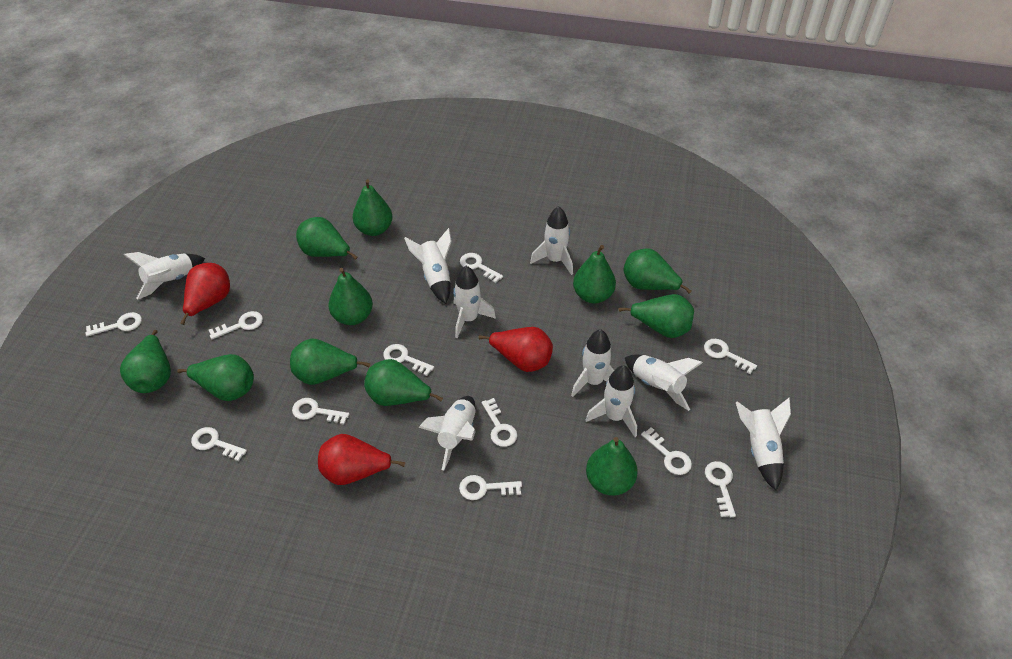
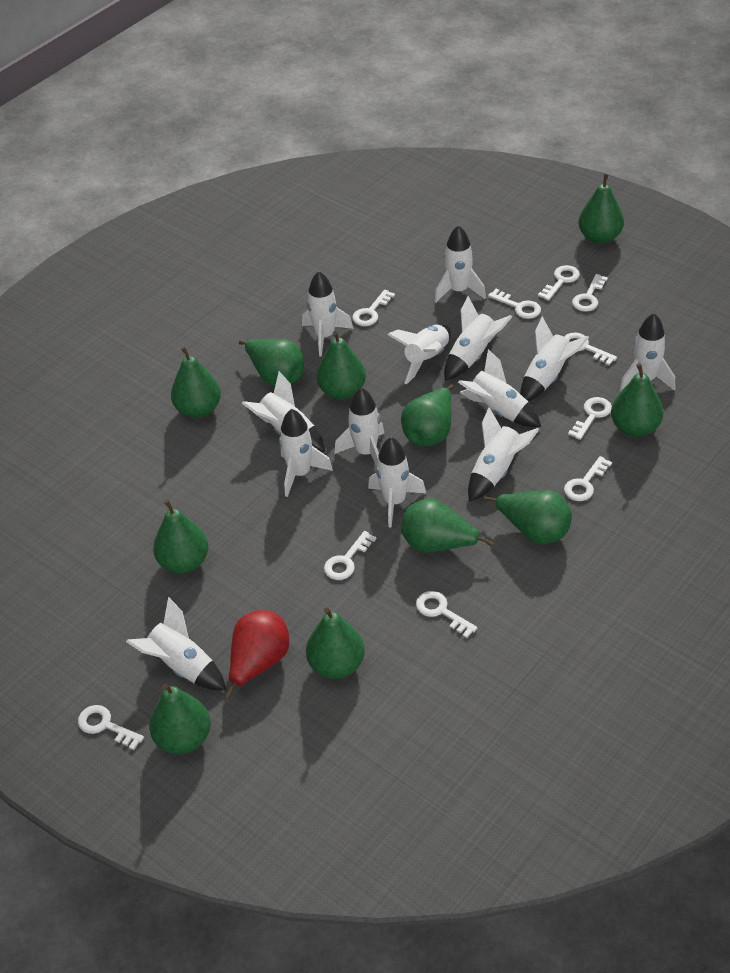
red pear: 3 -> 1
white key: 11 -> 10
white rocket: 9 -> 13

